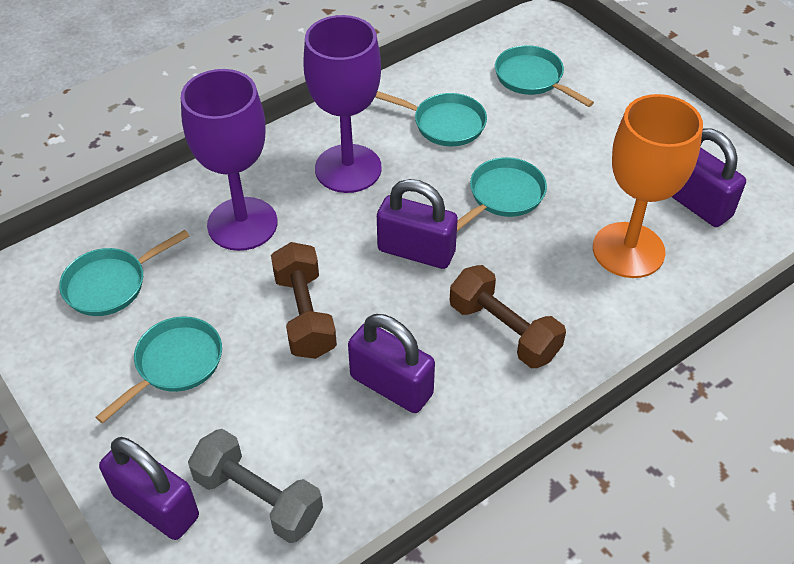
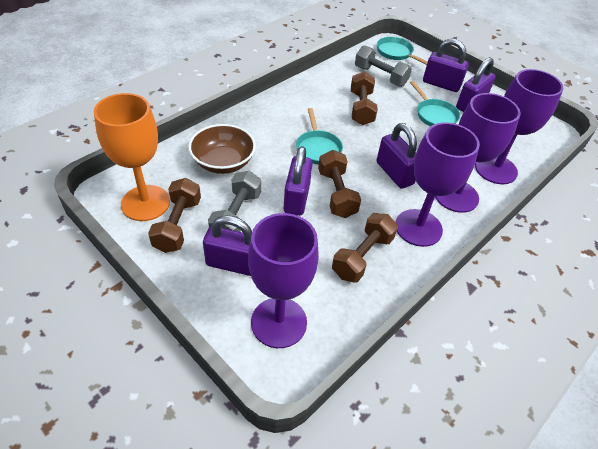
brown bowl: 0 -> 1
brown dumbbell: 2 -> 4
grey dumbbell: 1 -> 2
purple goblet: 2 -> 4
purple padlock: 4 -> 5
turquoise pan: 5 -> 3

